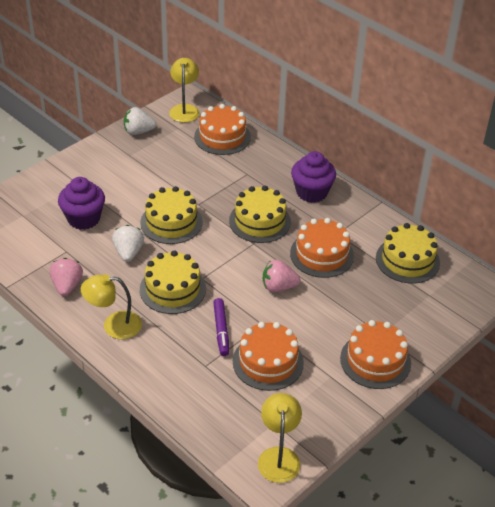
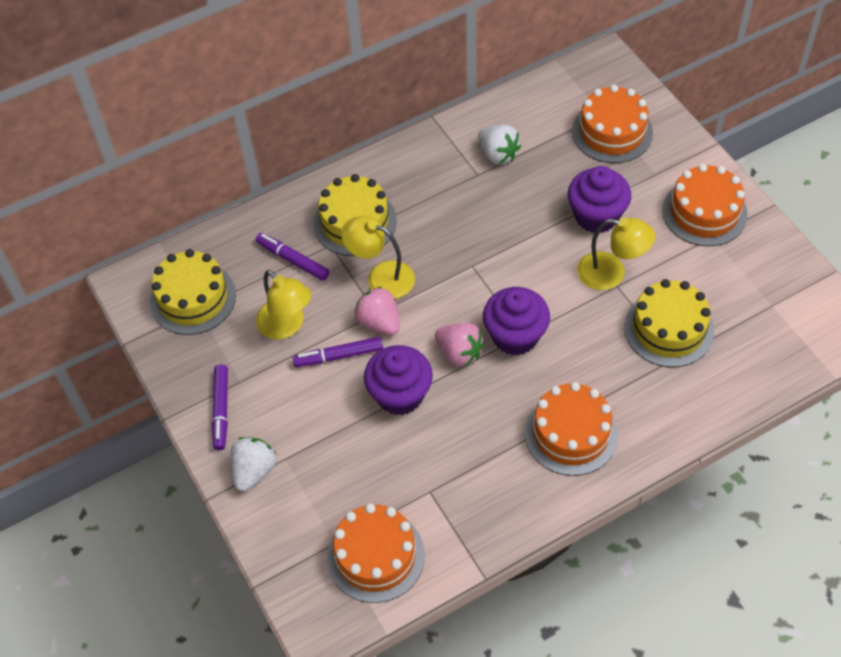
purple cupcake: 2 -> 3
purple marker: 1 -> 3
yellow cake: 4 -> 3

